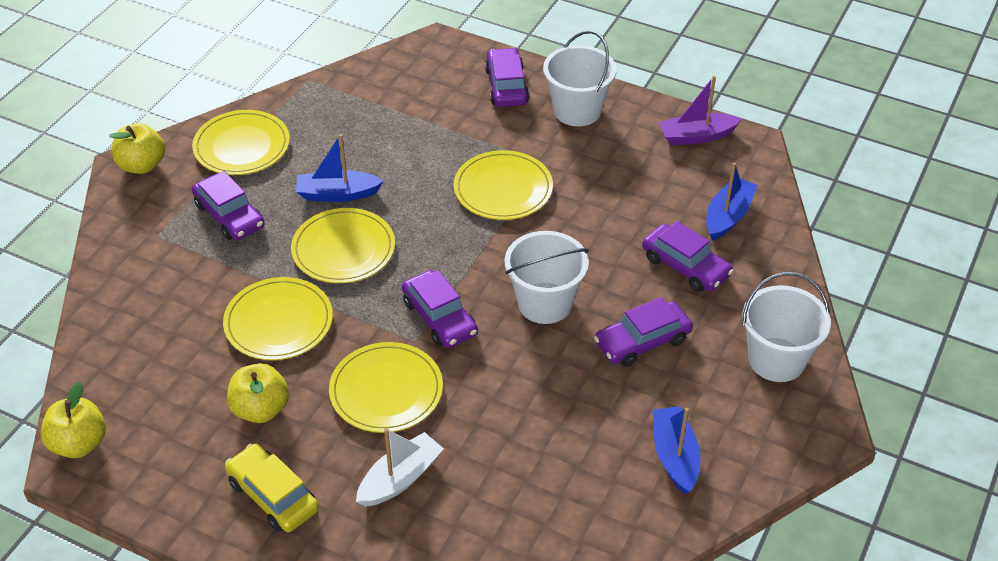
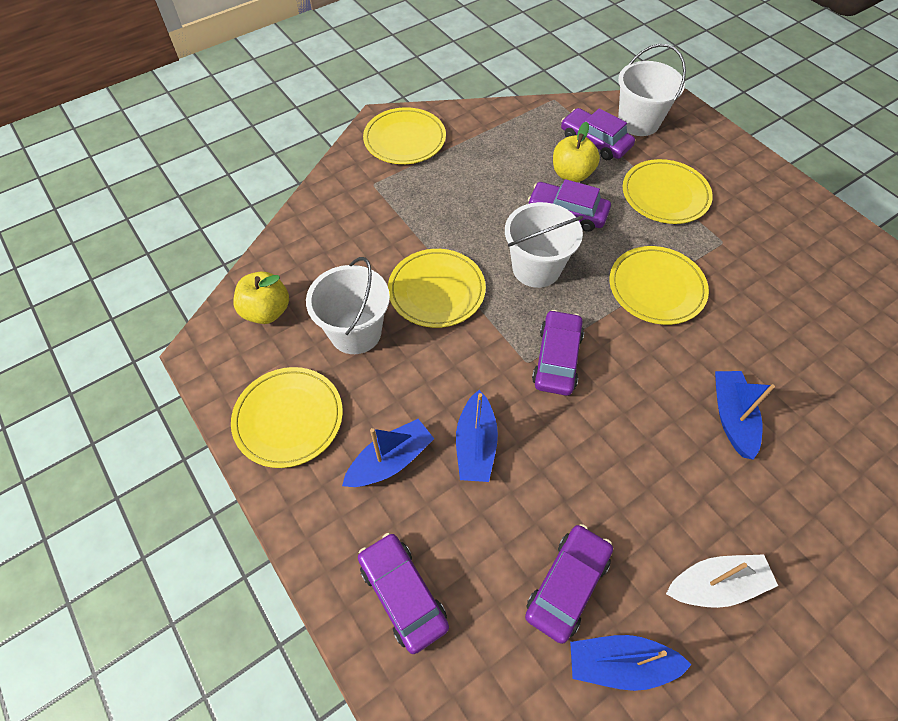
blue boat: 3 -> 4
purple boat: 1 -> 0
yellow apple: 3 -> 2
yellow car: 1 -> 0

